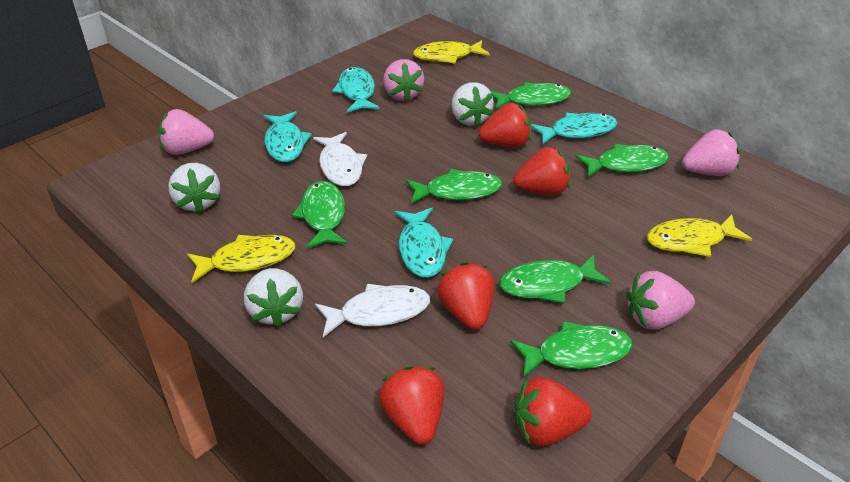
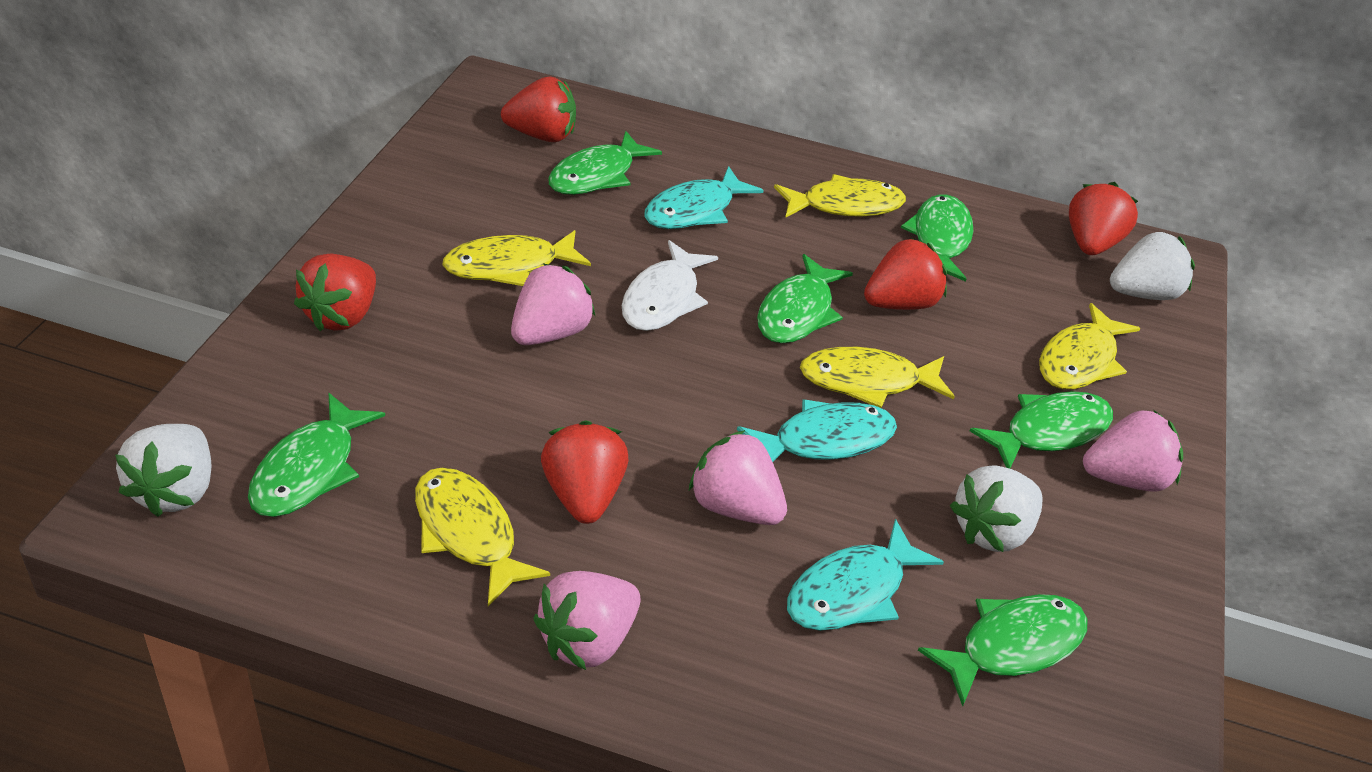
turquoise fish: 4 -> 3
white fish: 2 -> 1
yellow fish: 3 -> 5

